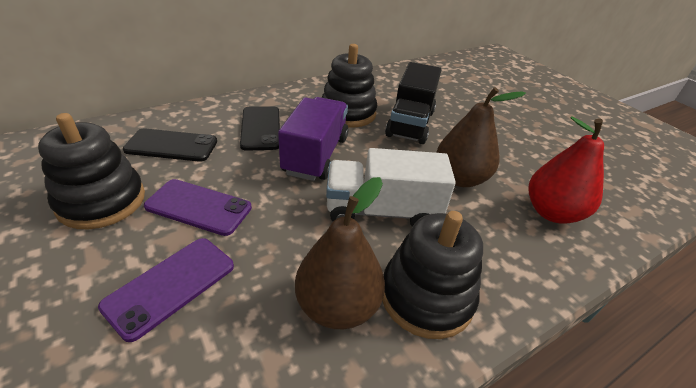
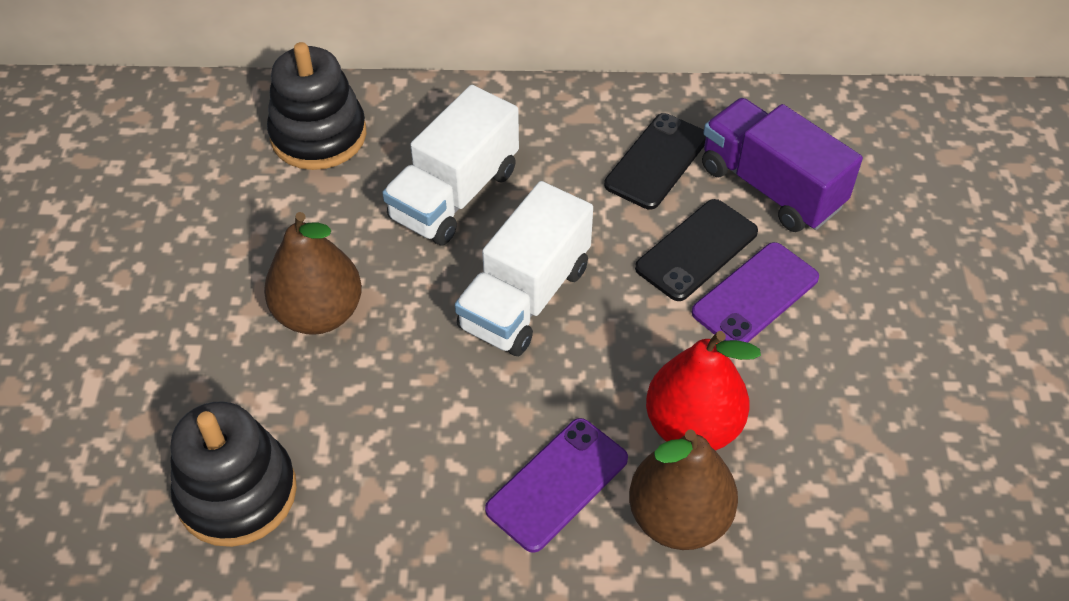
black stacking toy: 3 -> 2
black truck: 1 -> 0
white truck: 1 -> 2

